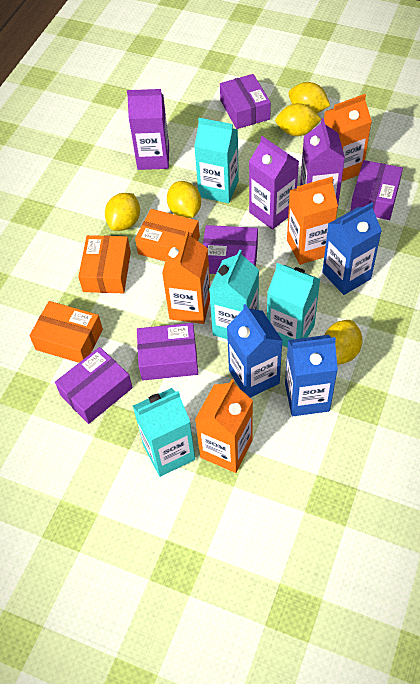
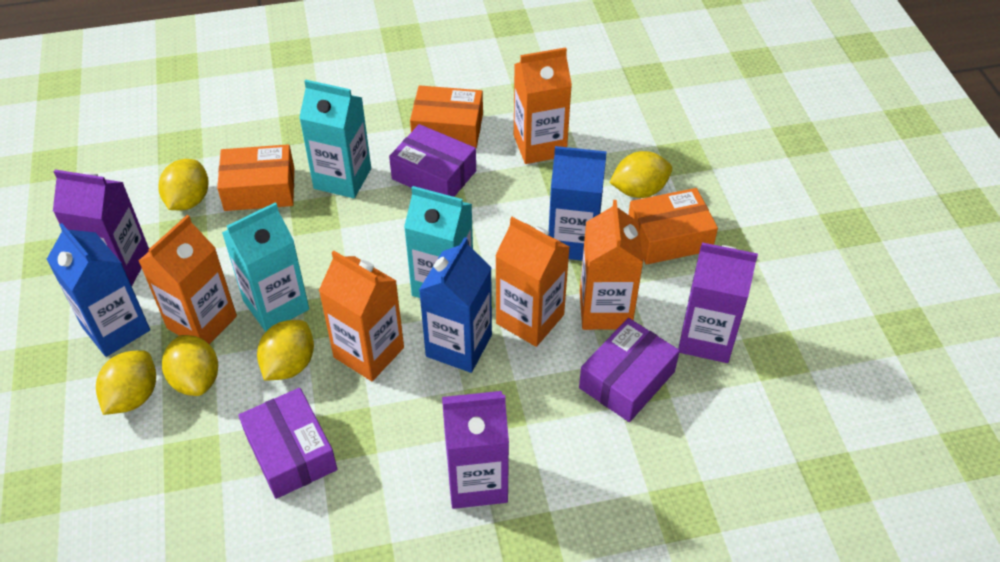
orange carton: 4 -> 5
purple box: 5 -> 3
turquoise carton: 4 -> 3

